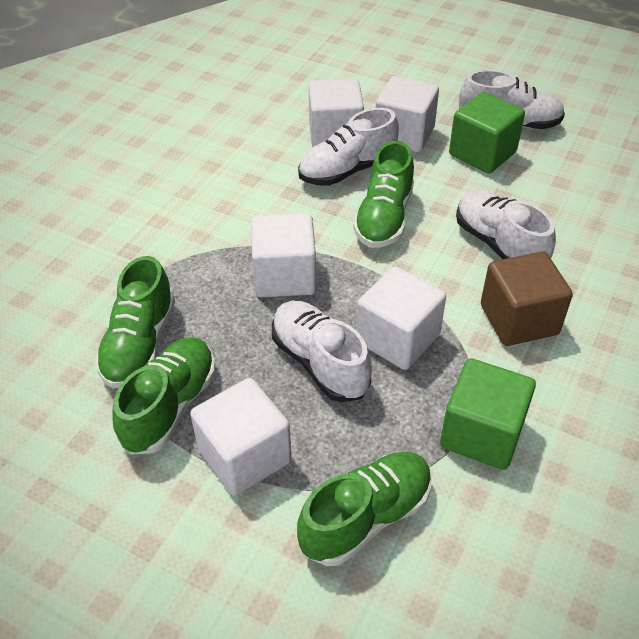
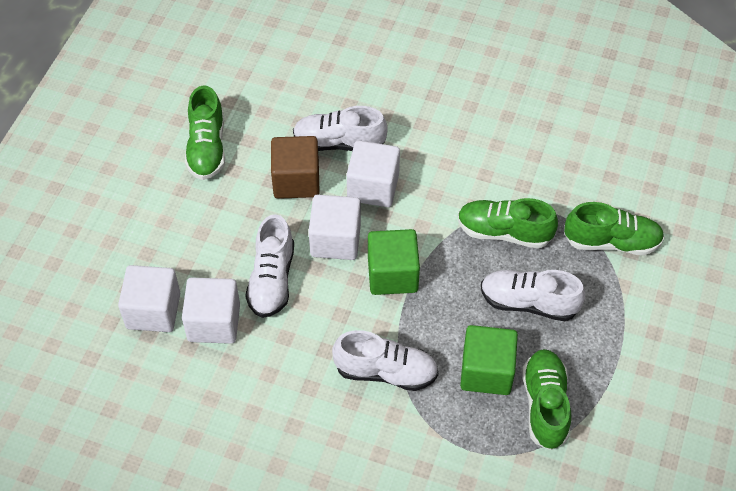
white cube: 5 -> 4

